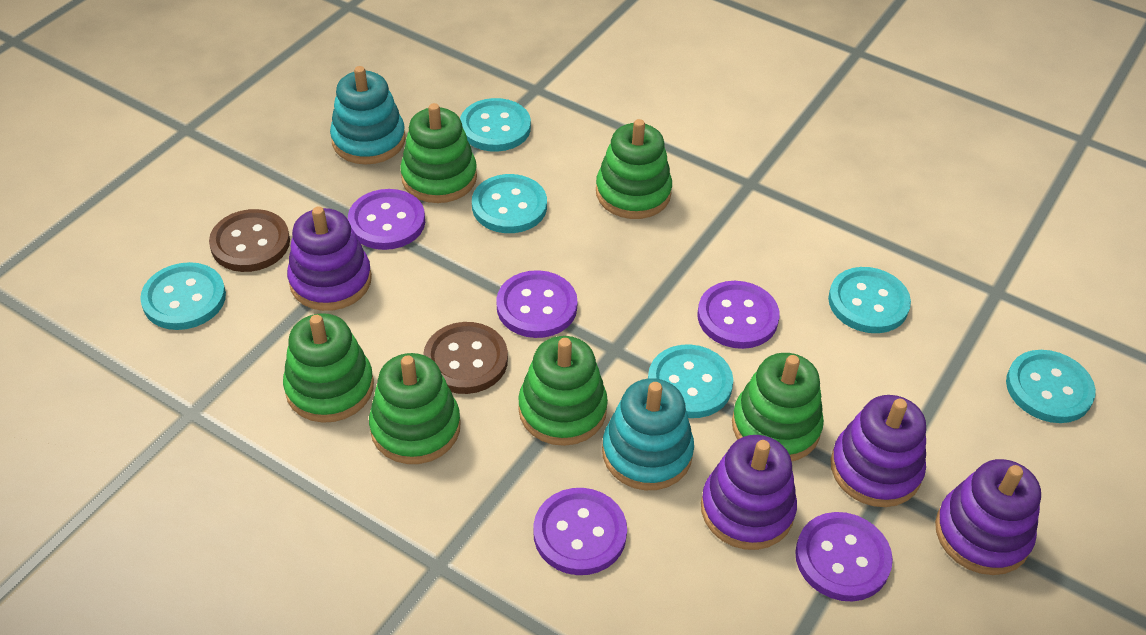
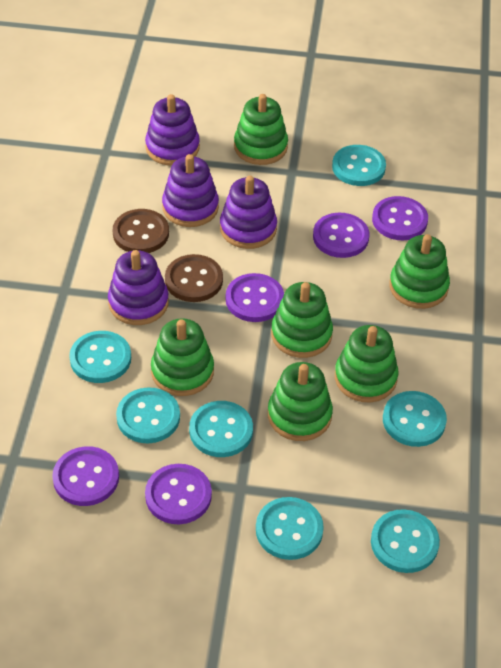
turquoise button: 6 -> 7
turquoise stacking toy: 2 -> 0

